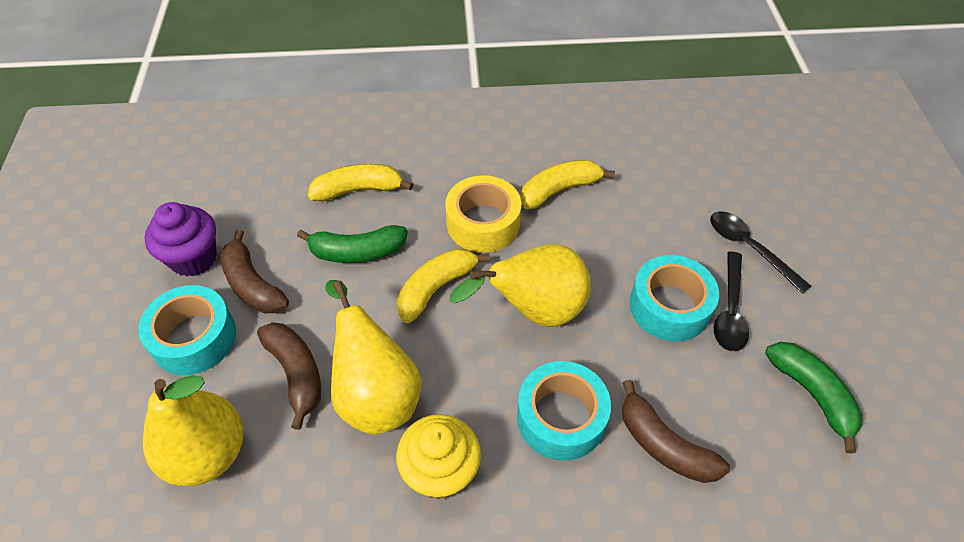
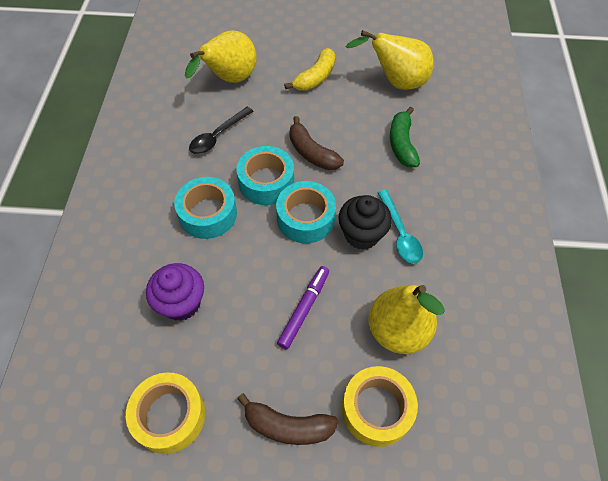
black cupcake: 0 -> 1
black spoon: 2 -> 1
brown banana: 3 -> 2
green banana: 2 -> 1
purple marker: 0 -> 1
turquoise spoon: 0 -> 1
yellow banana: 3 -> 1
yellow cupcake: 1 -> 0
yellow tape: 1 -> 2

